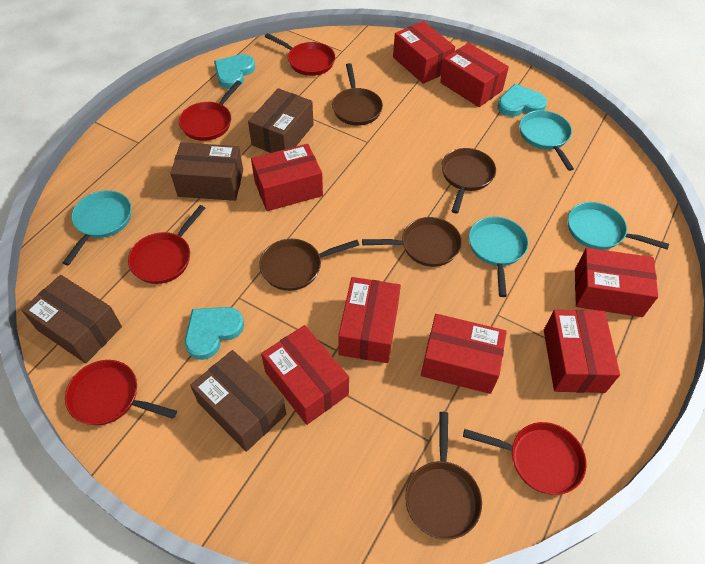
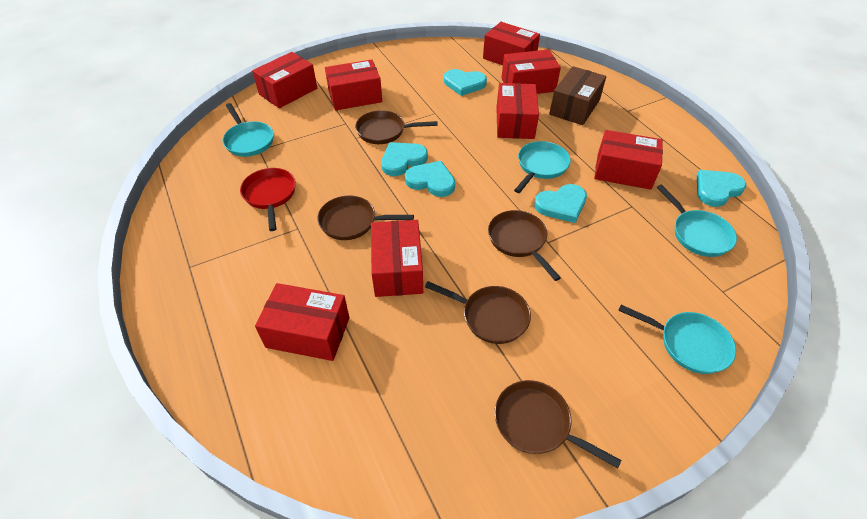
brown box: 4 -> 1
red pan: 5 -> 1
turquoise heart: 3 -> 5

